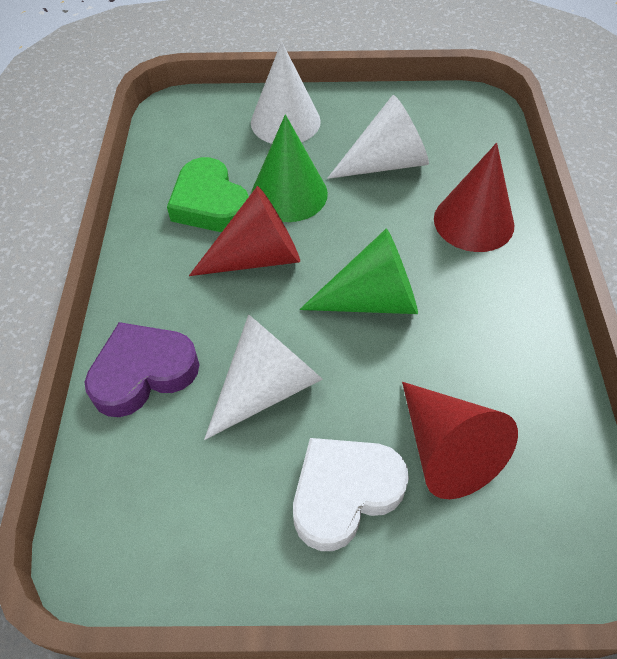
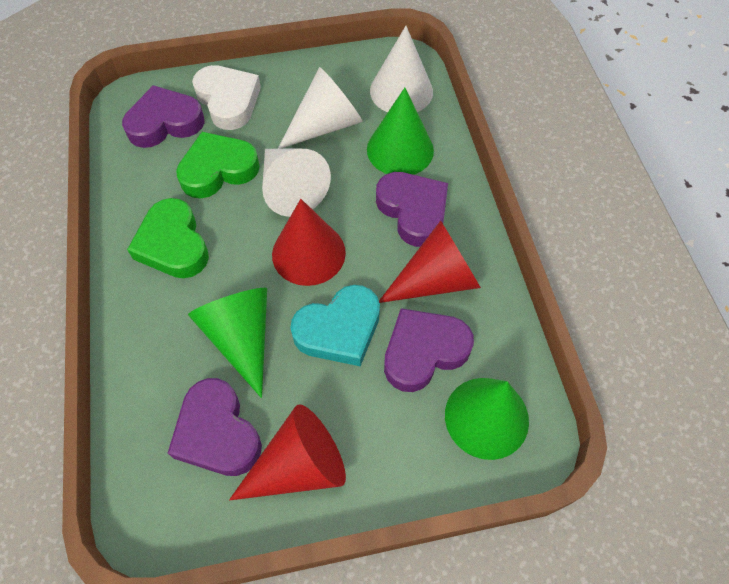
green cone: 2 -> 3
green heart: 1 -> 2
purple heart: 1 -> 4
turquoise heart: 0 -> 1

